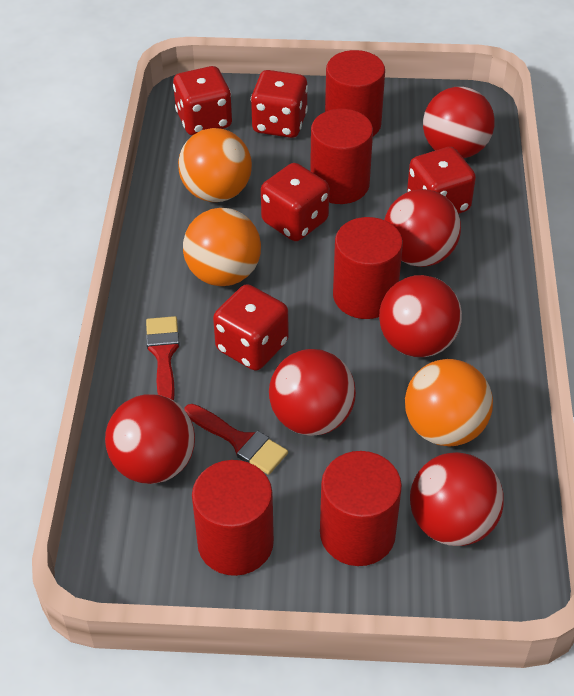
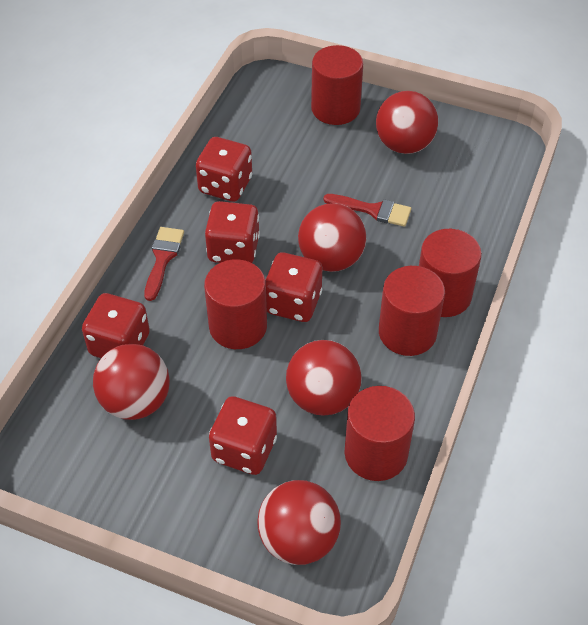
orange ball: 3 -> 0
red ball: 6 -> 5

